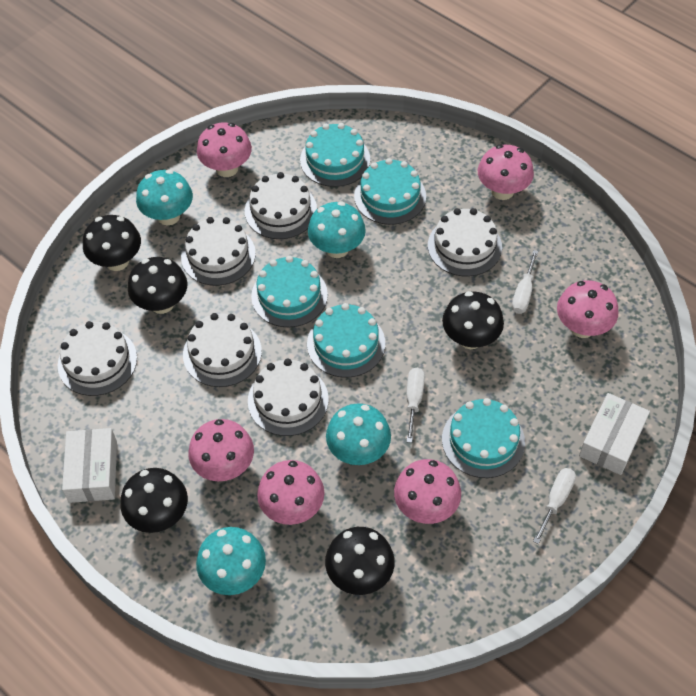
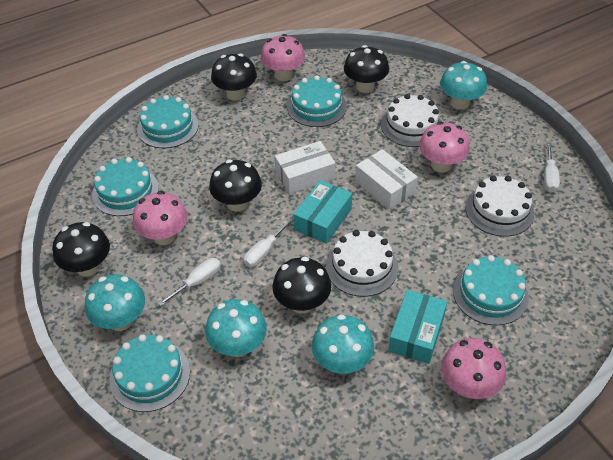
pink mushroom: 6 -> 4
turquoise box: 0 -> 2
white cake: 6 -> 3

